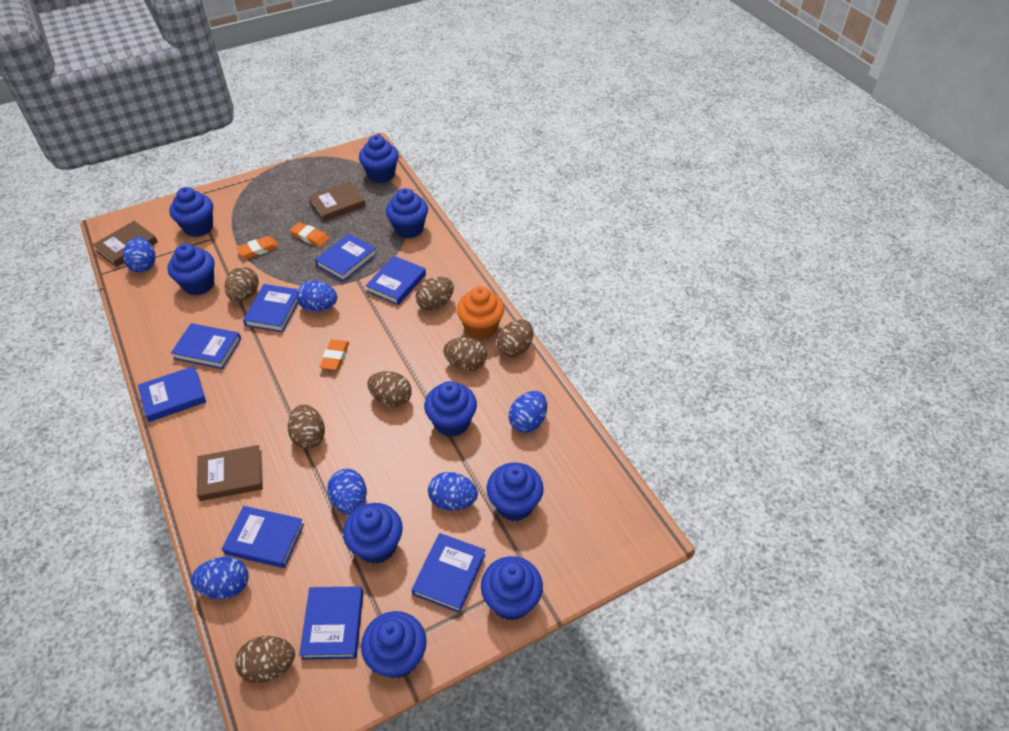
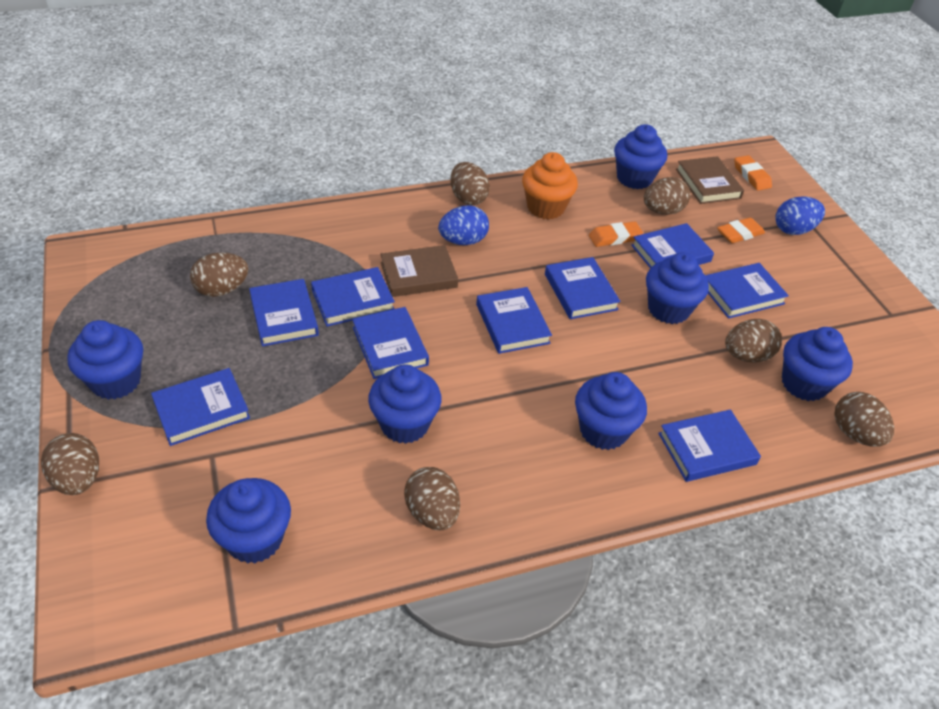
blue book: 8 -> 9
blue cupcake: 9 -> 7
blue egg: 6 -> 2
brown book: 3 -> 2

